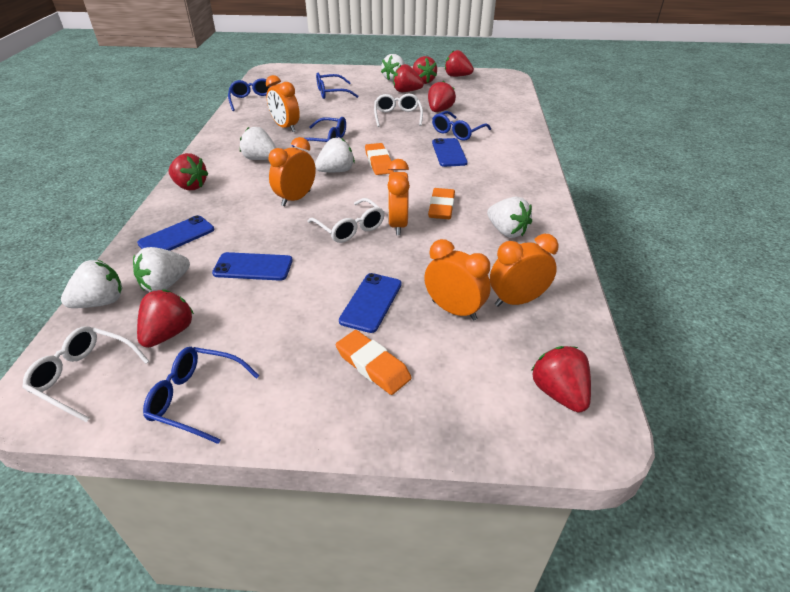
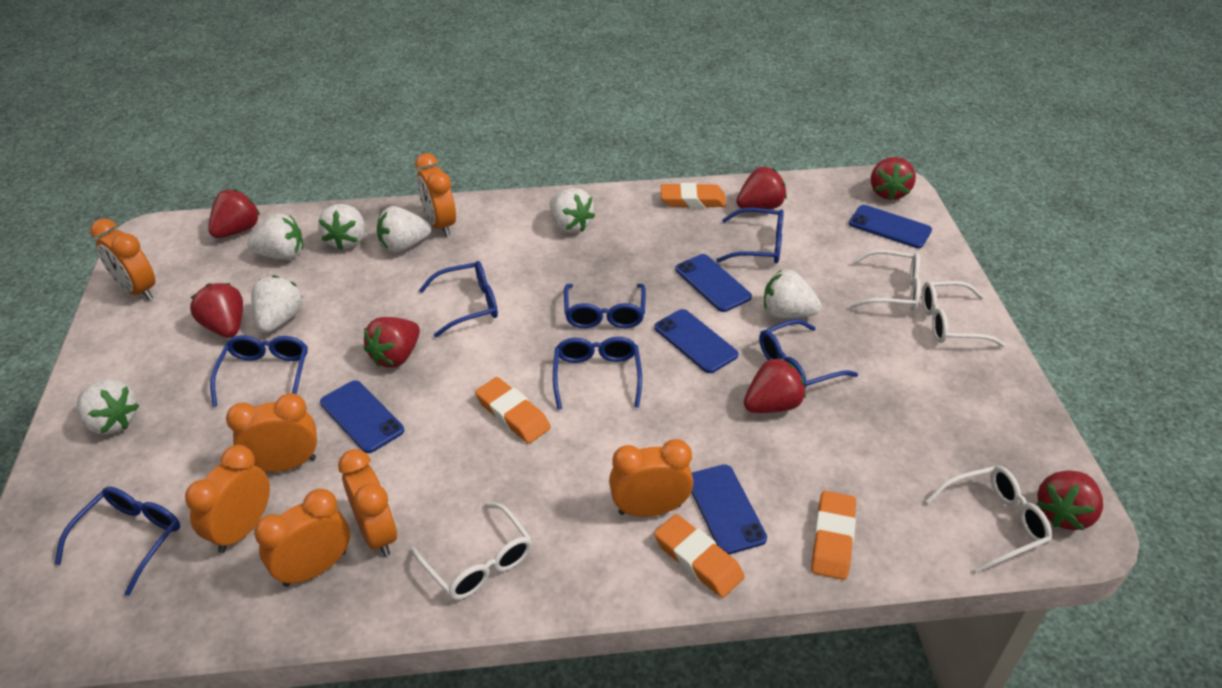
blue glasses: 5 -> 7
blue phone: 4 -> 5
orange clock: 5 -> 7
orange eraser: 3 -> 4
white glasses: 3 -> 4
white strawberry: 6 -> 7

